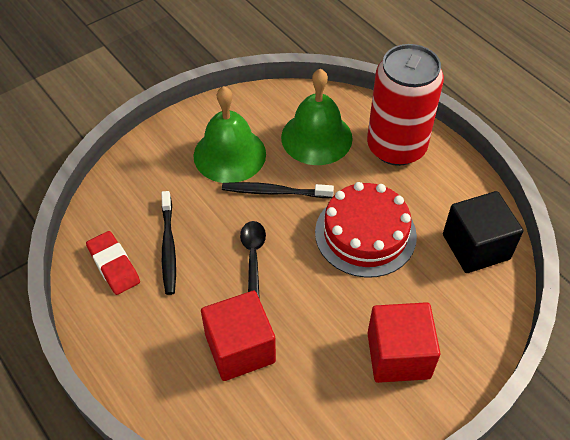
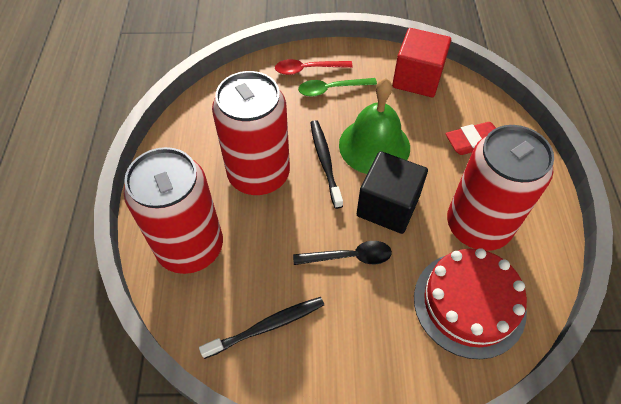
green bell: 2 -> 1
green spoon: 0 -> 1
red can: 1 -> 3
red cube: 2 -> 1
red spoon: 0 -> 1

